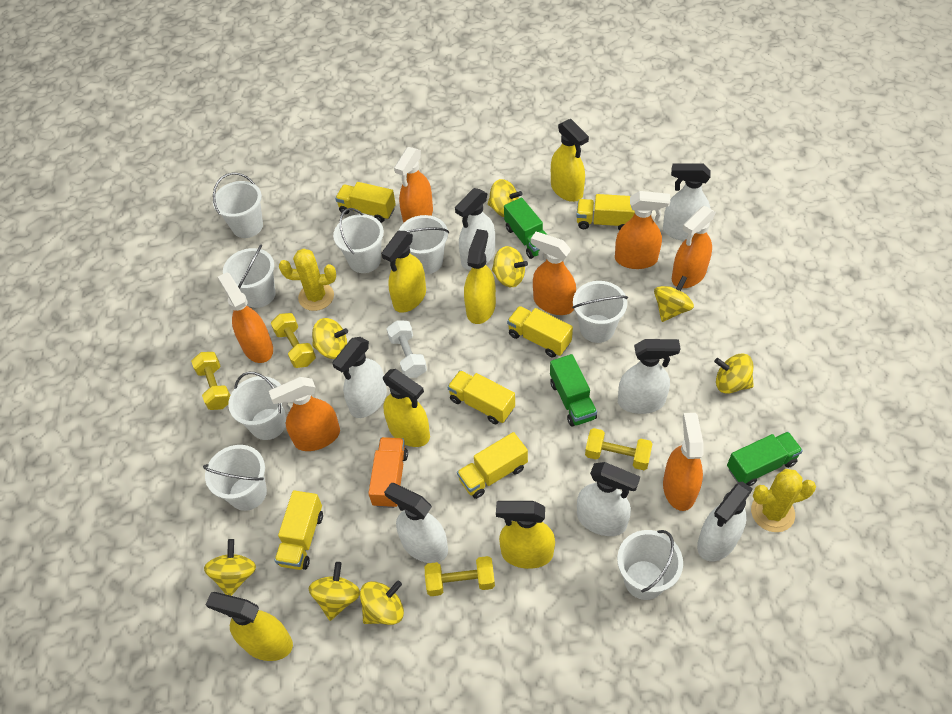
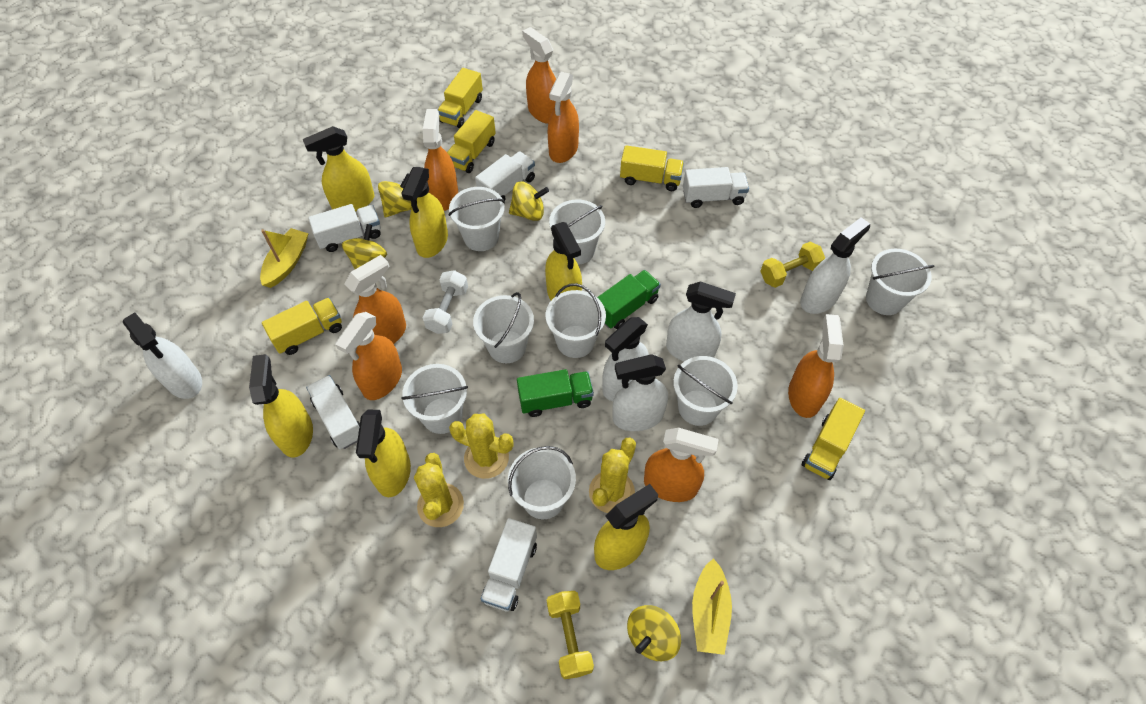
green truck: 3 -> 2
orange truck: 1 -> 0
white spray bottle: 7 -> 5
white truck: 0 -> 5
yellow boat: 0 -> 2
yellow cactus: 2 -> 3
yellow dumbbell: 4 -> 2
yellow spinning top: 8 -> 4
yellow truck: 6 -> 5

